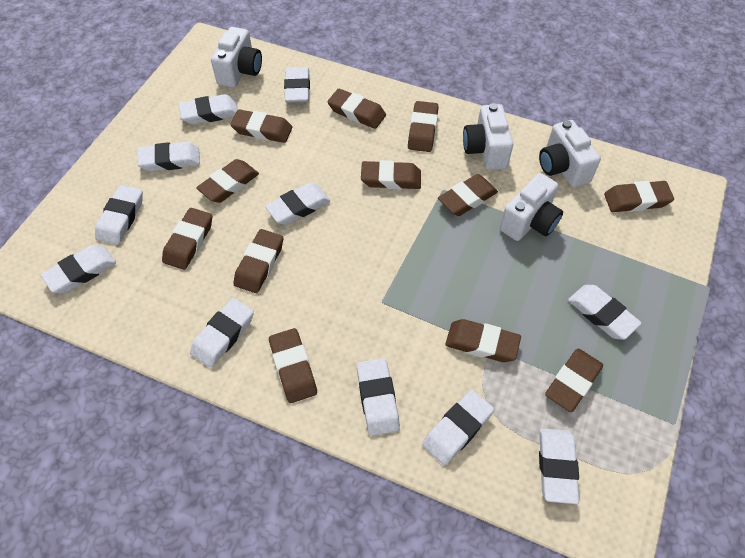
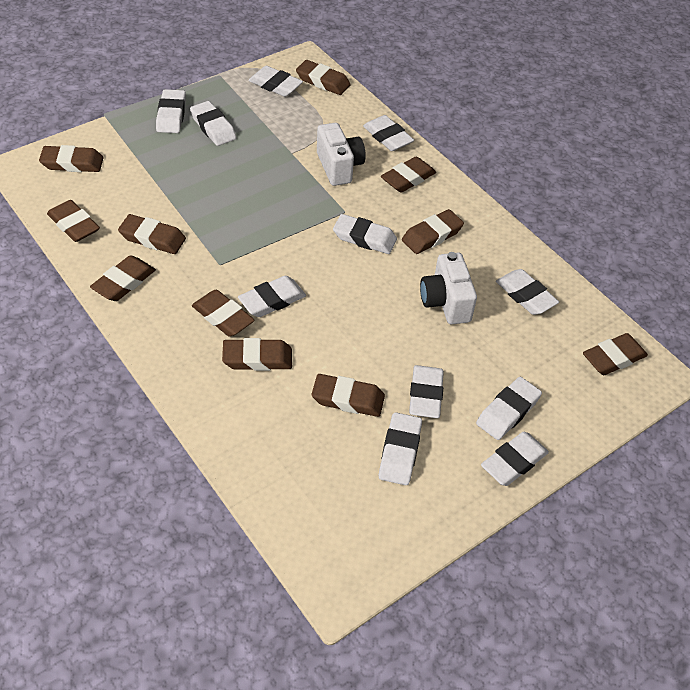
brown eraser: 12 -> 11
white camera: 4 -> 2

